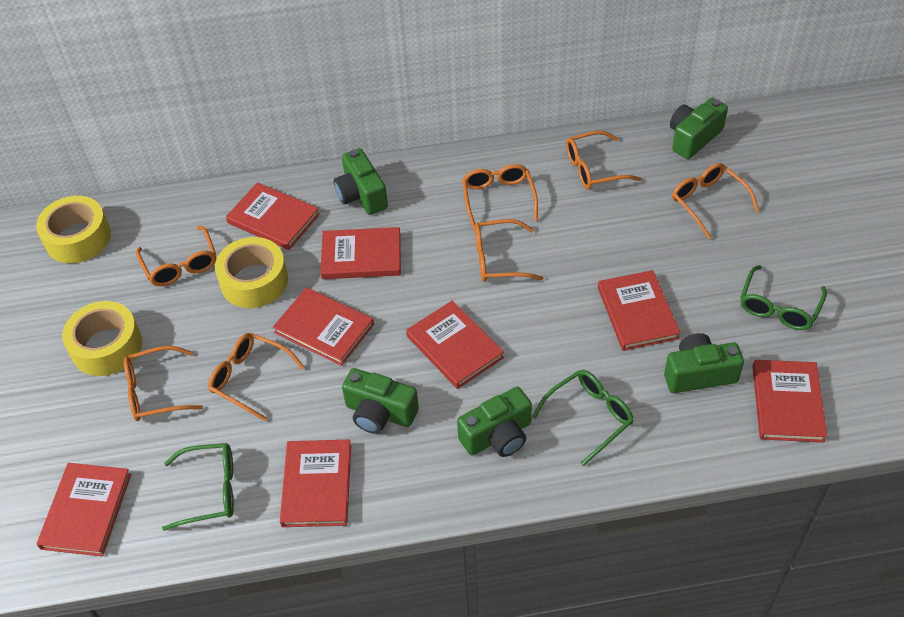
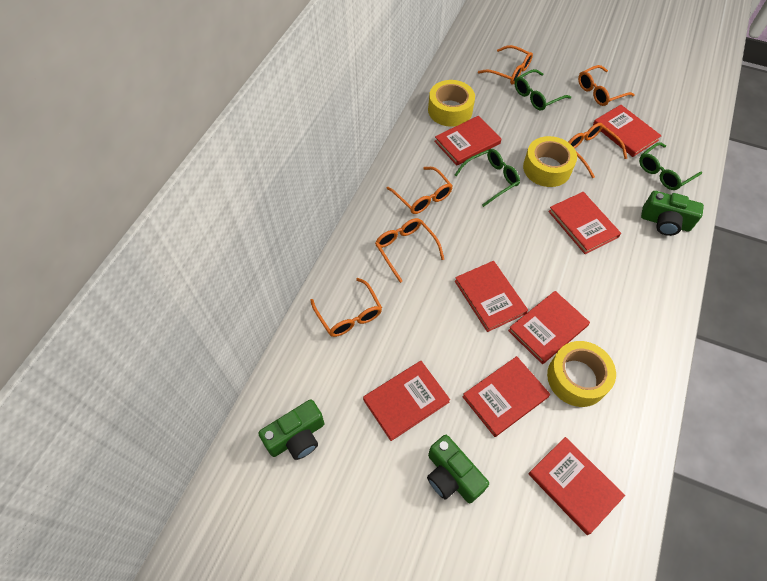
green camera: 5 -> 3
orange glasses: 7 -> 6

